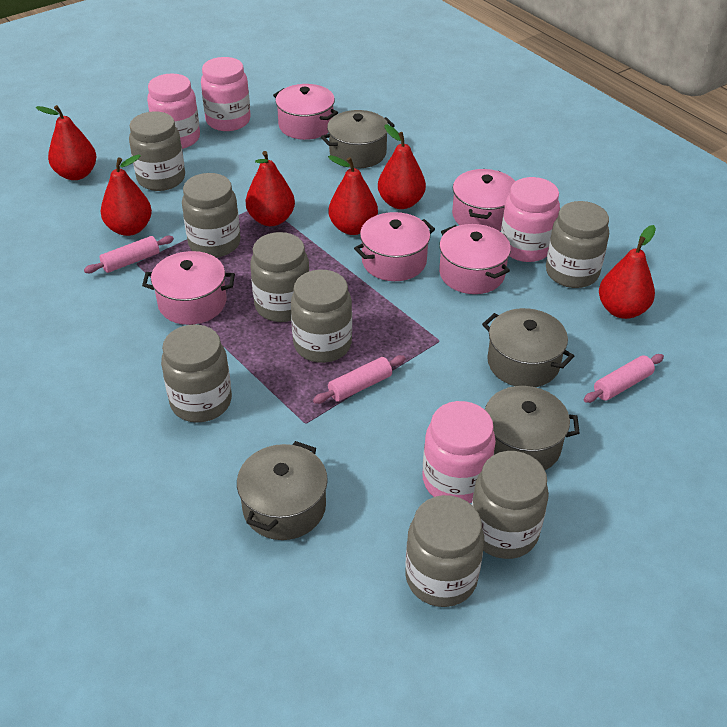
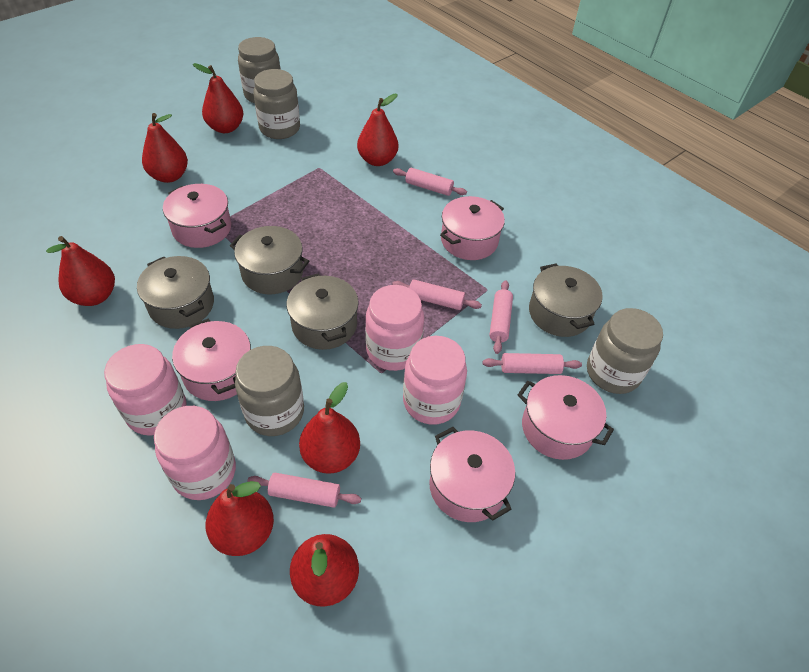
grey jar: 8 -> 4
pink rolling pin: 3 -> 5
red pear: 6 -> 7

